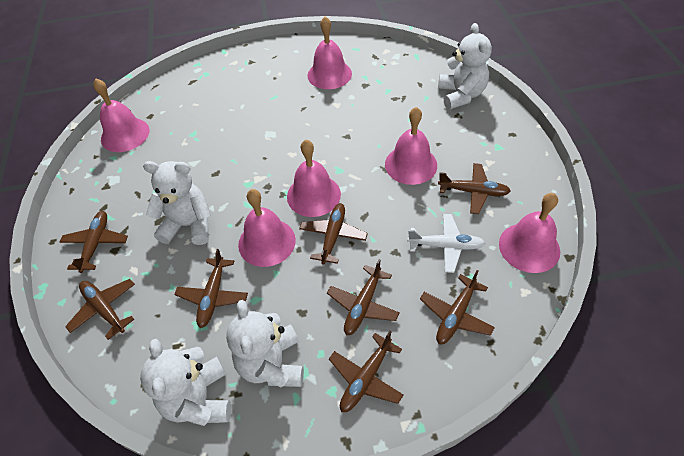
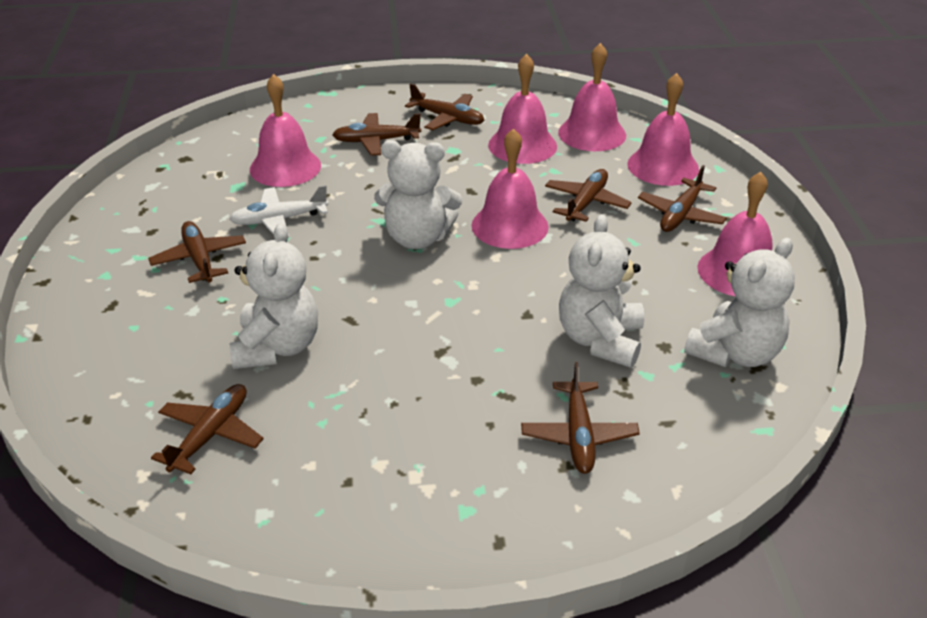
brown plane: 8 -> 7

